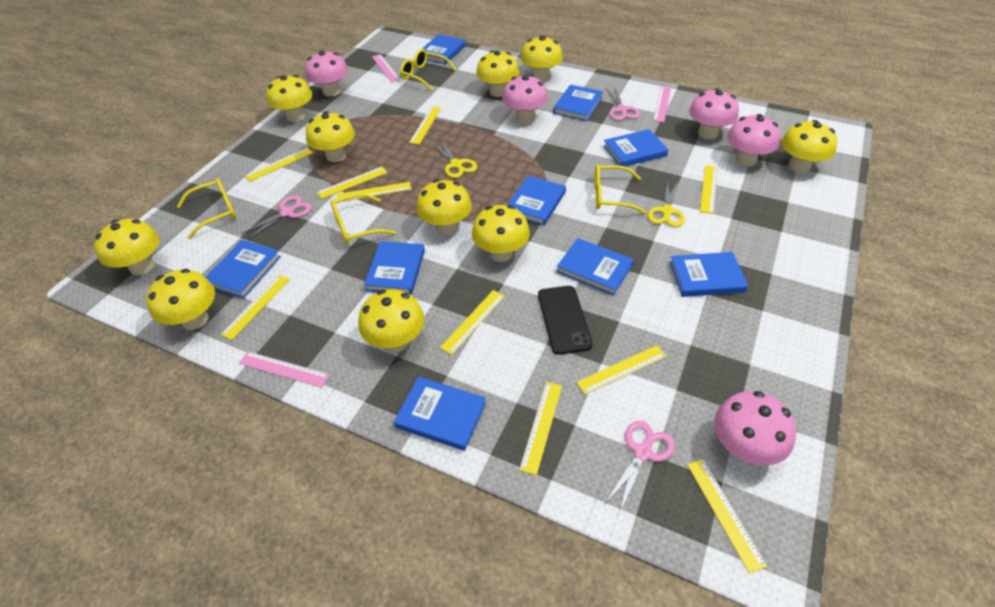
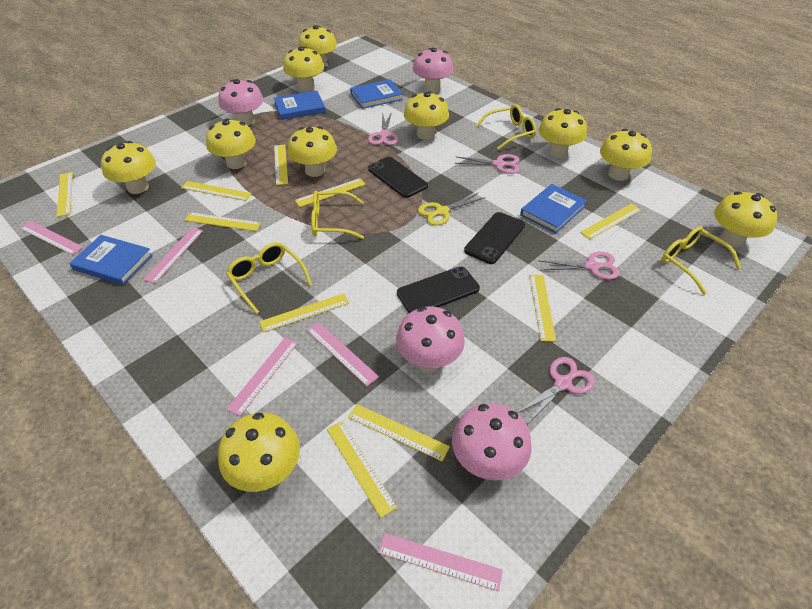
black phone: 1 -> 3
blue book: 9 -> 4
pink mushroom: 5 -> 4
pink ruler: 3 -> 5
pink scissors: 3 -> 4
yellow scissors: 2 -> 1

